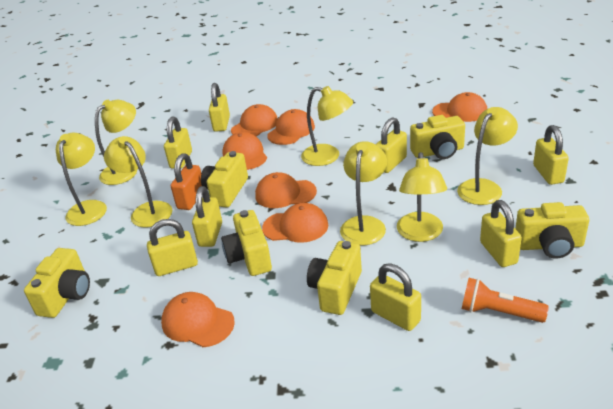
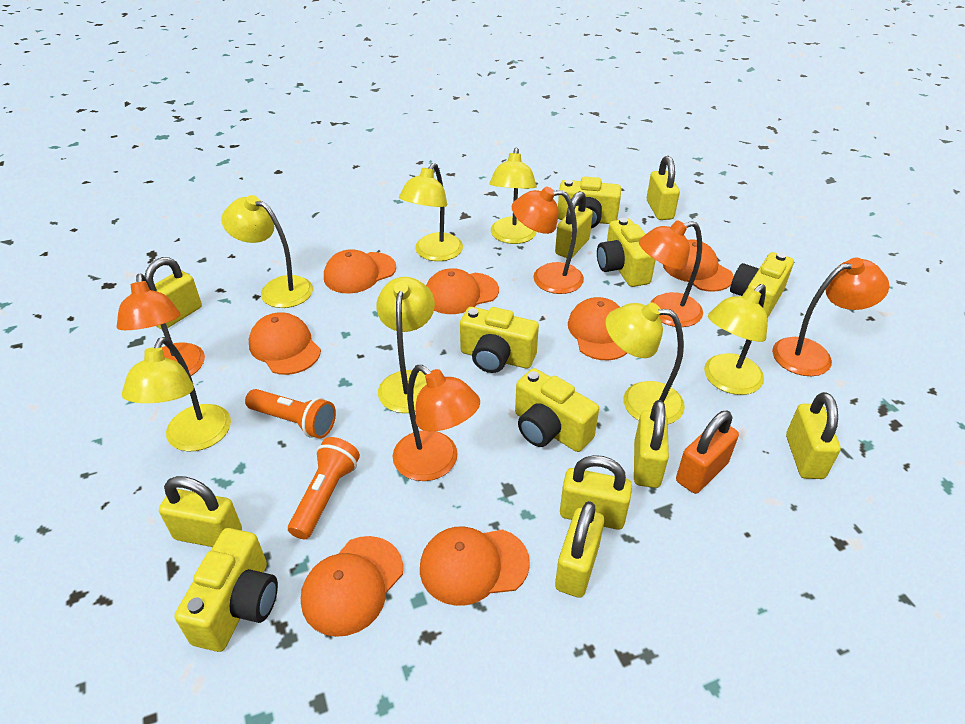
orange flashlight: 1 -> 2
orange lamp: 0 -> 5

